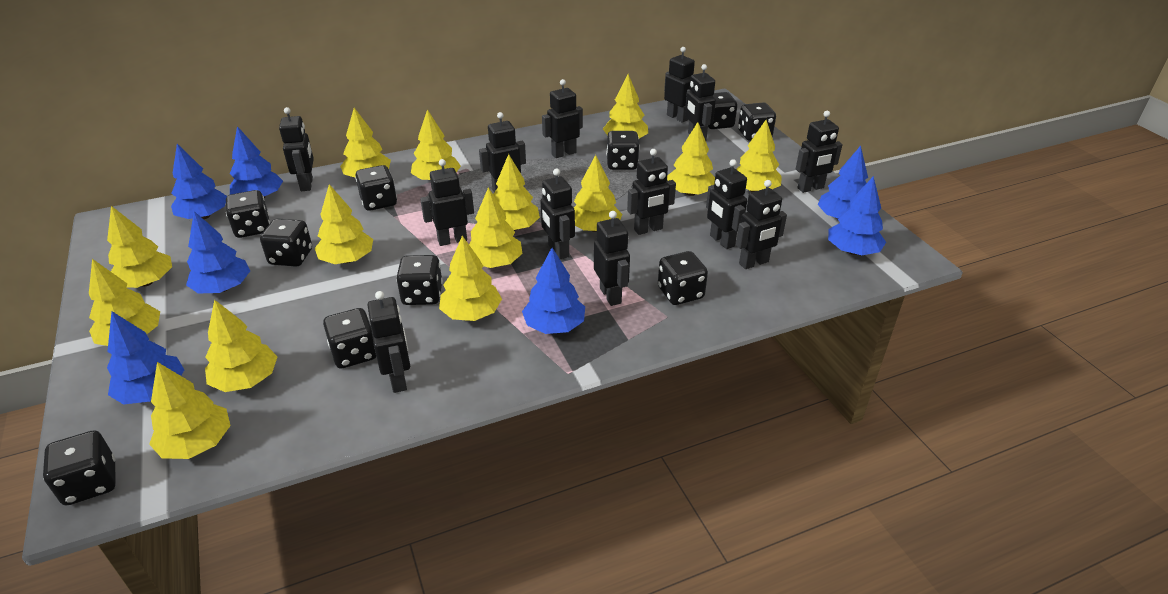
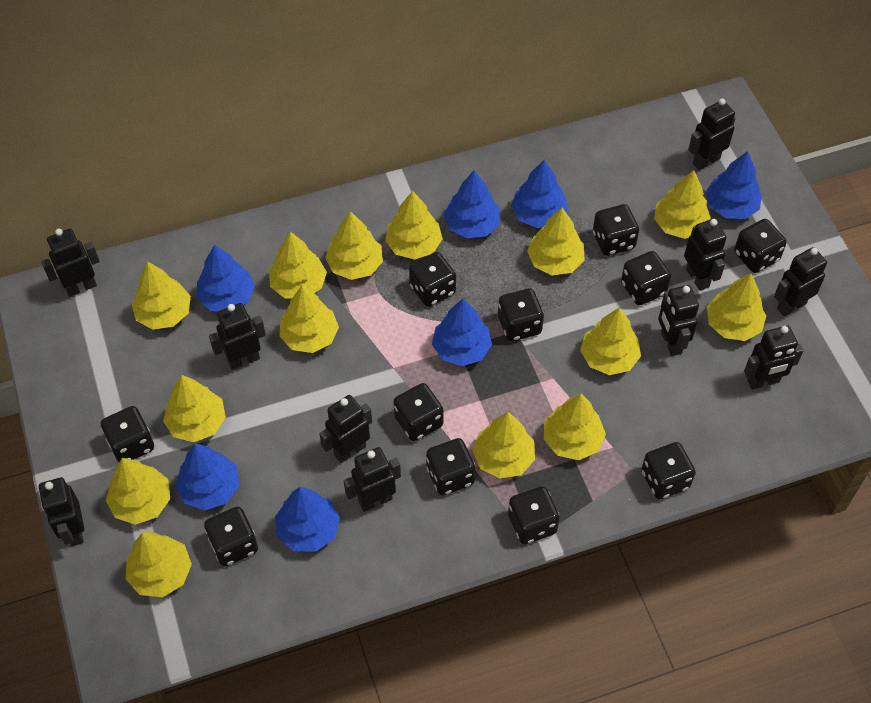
black dice: 10 -> 11
black robot: 13 -> 10

